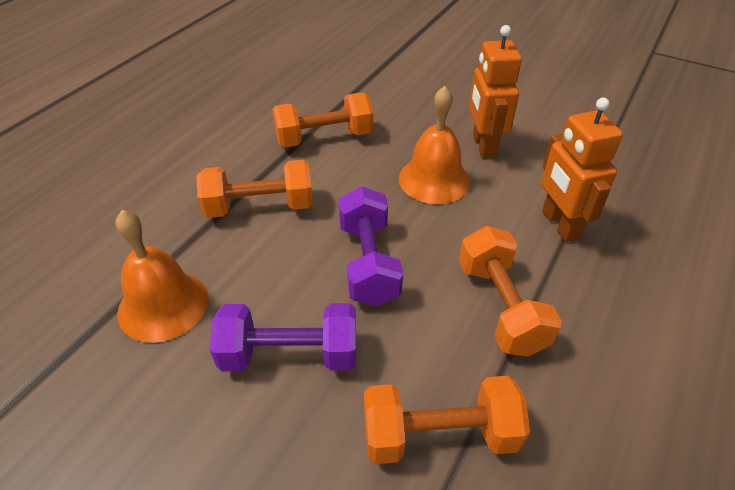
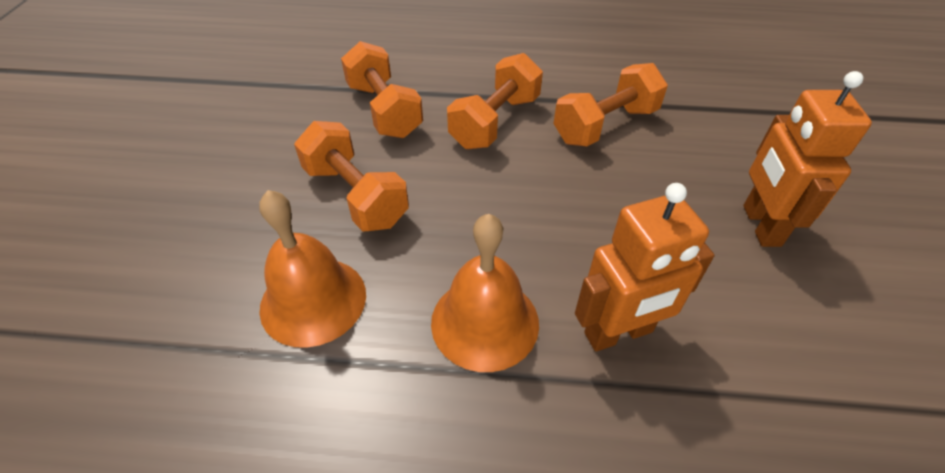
purple dumbbell: 2 -> 0

